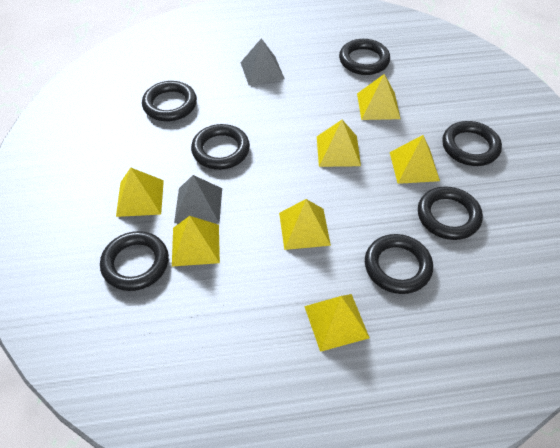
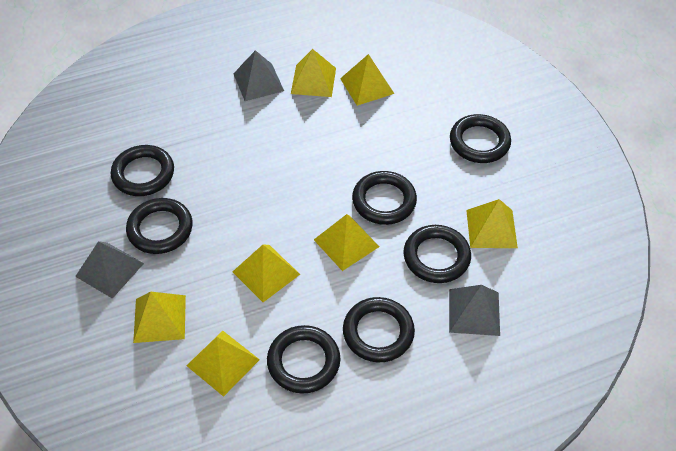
grey pyramid: 2 -> 3

